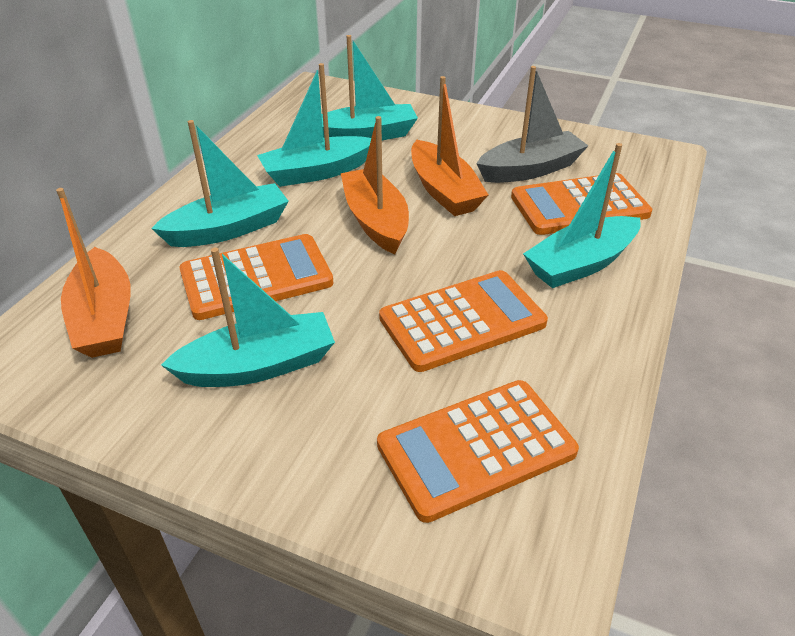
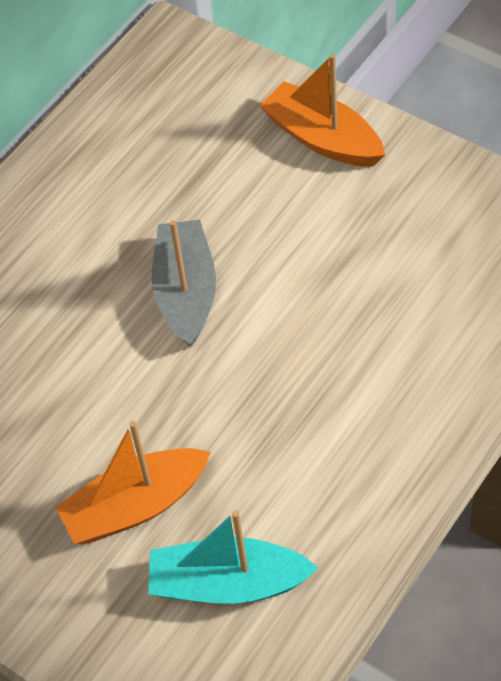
orange boat: 3 -> 2
orange calculator: 4 -> 0
turquoise boat: 5 -> 1

